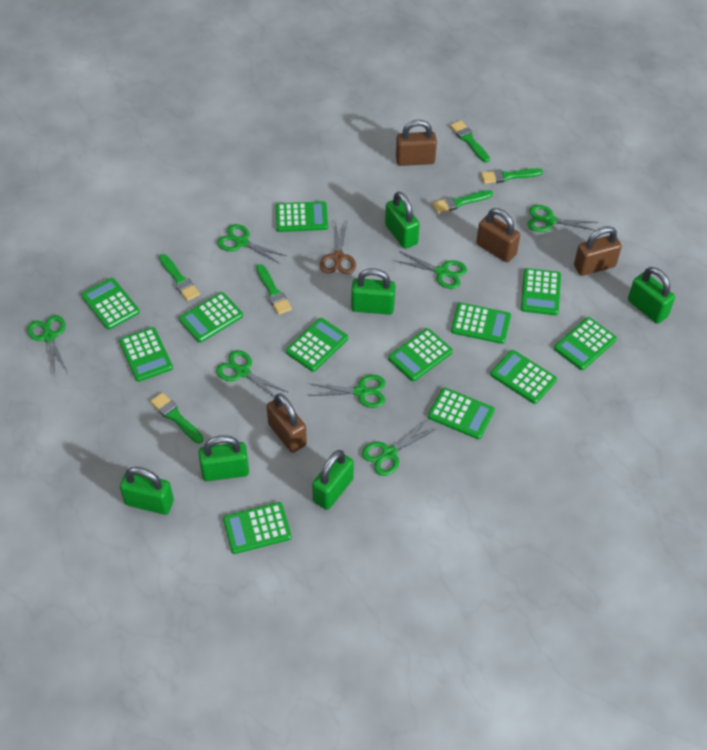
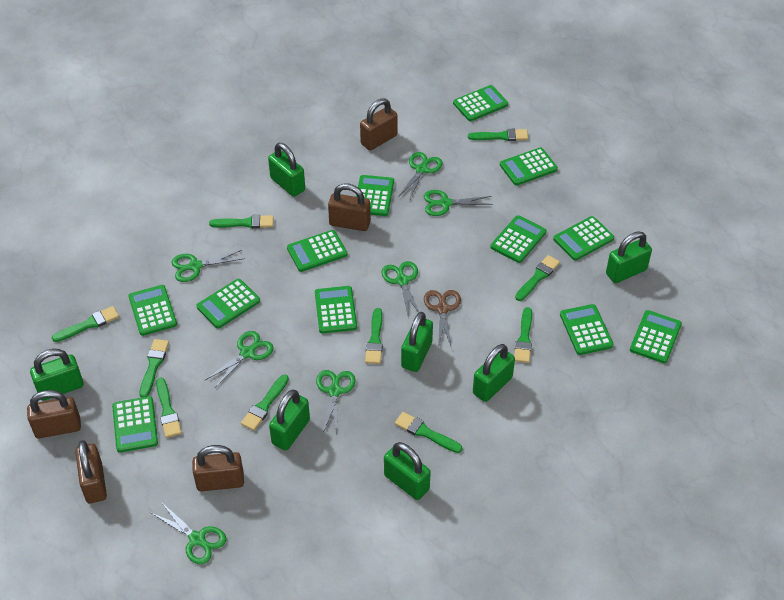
brown padlock: 4 -> 5
green brush: 6 -> 10
green padlock: 6 -> 7

